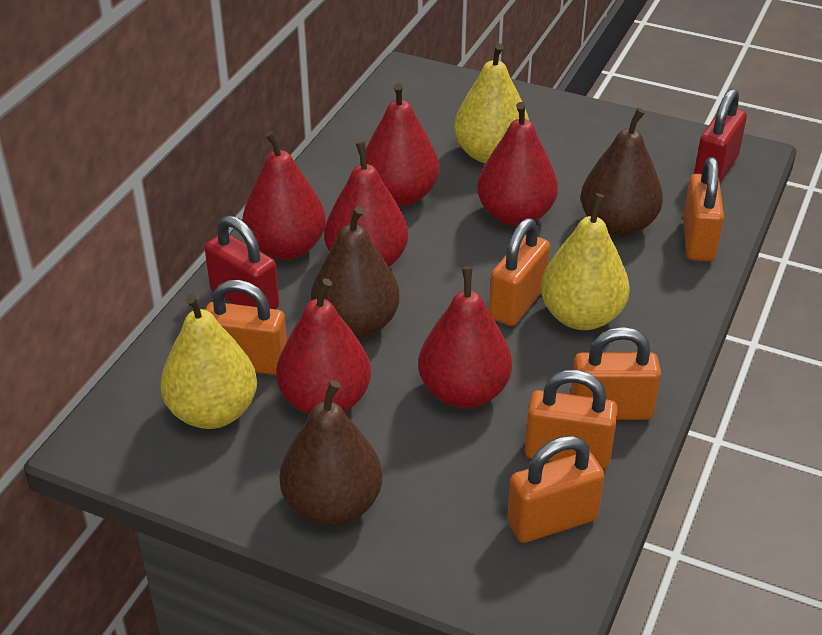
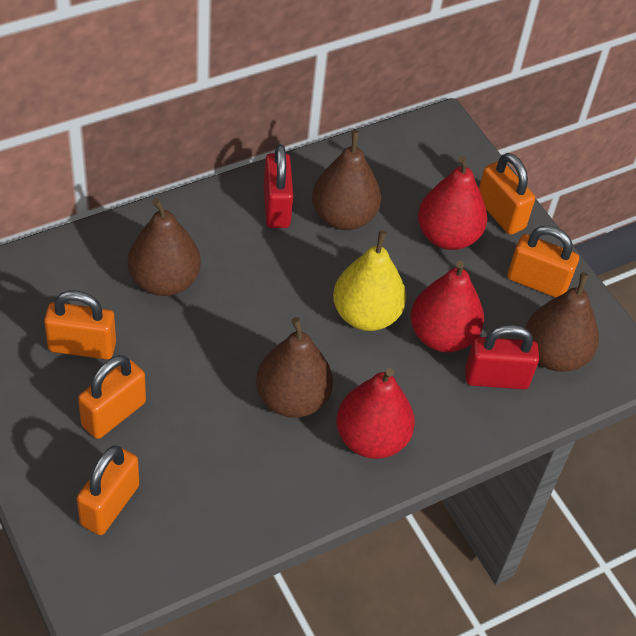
brown pear: 3 -> 4
orange padlock: 6 -> 5
red pear: 6 -> 3
yellow pear: 3 -> 1

